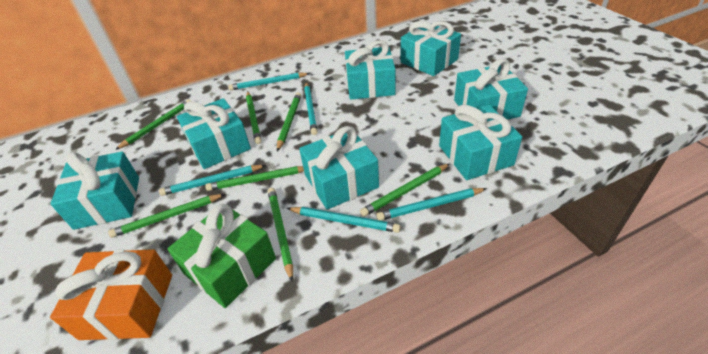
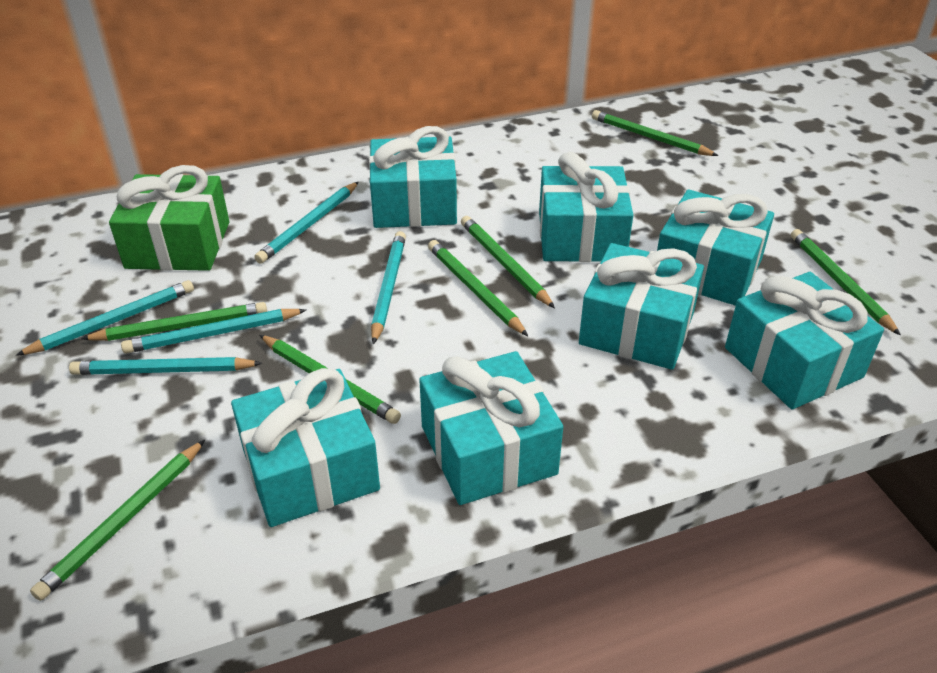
orange gift: 1 -> 0

